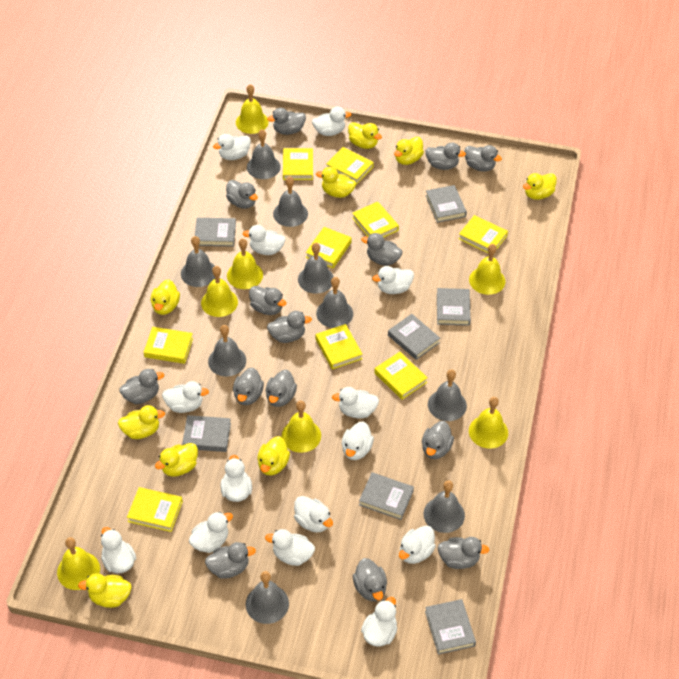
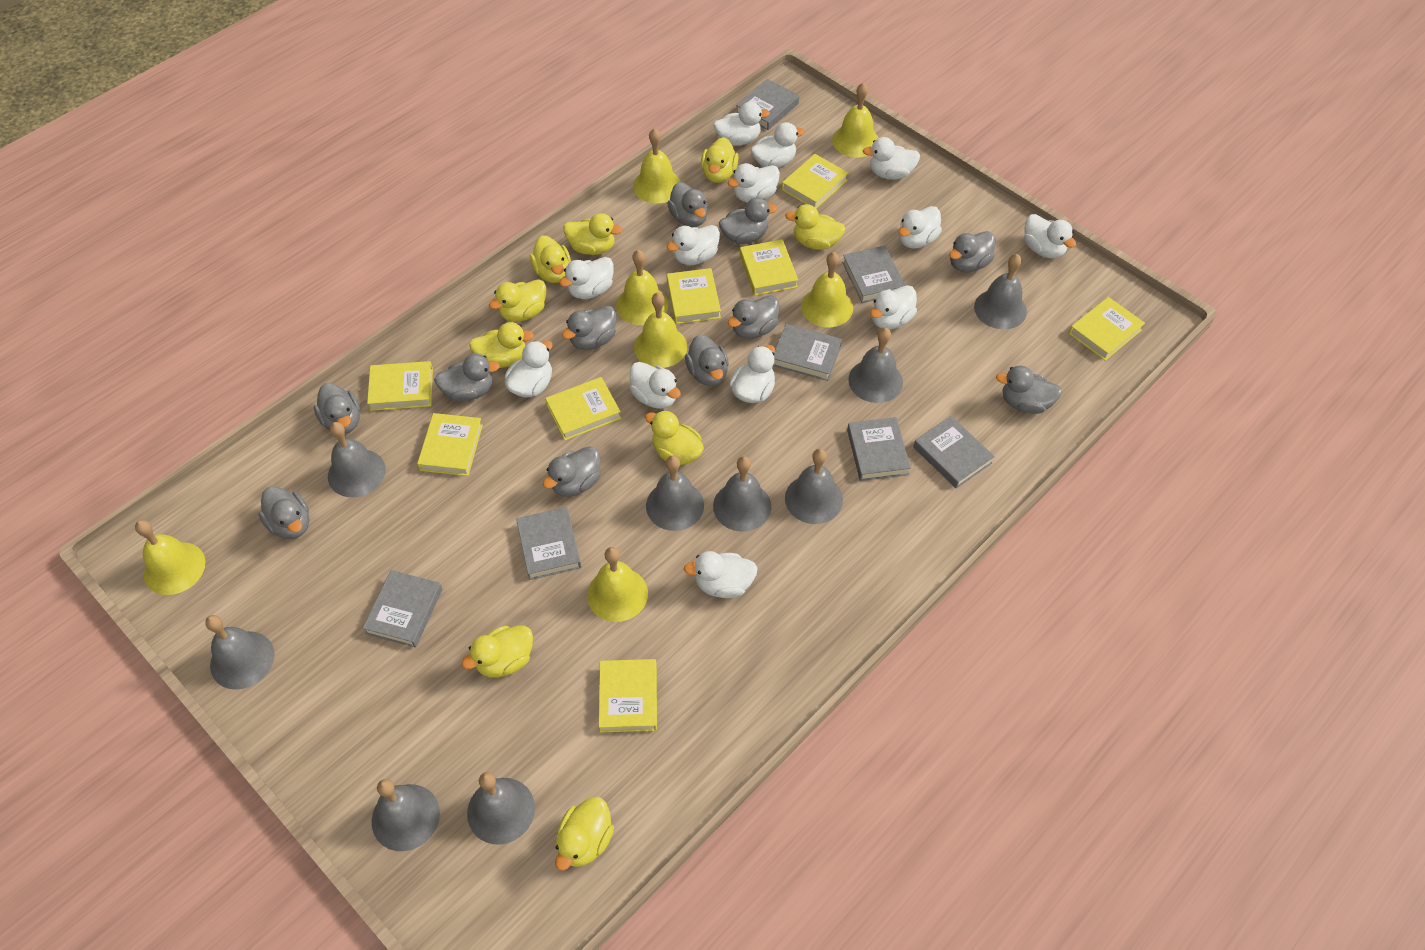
grey duck: 14 -> 11
white duck: 14 -> 13
yellow book: 9 -> 8

